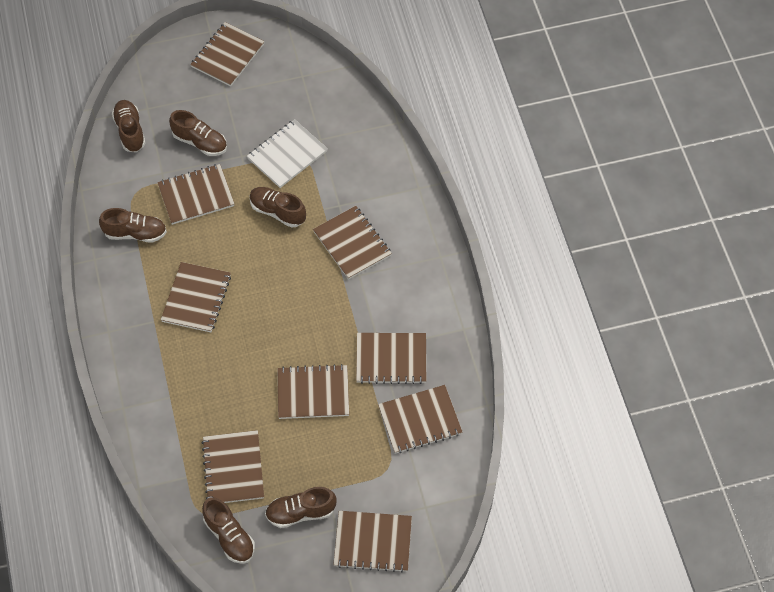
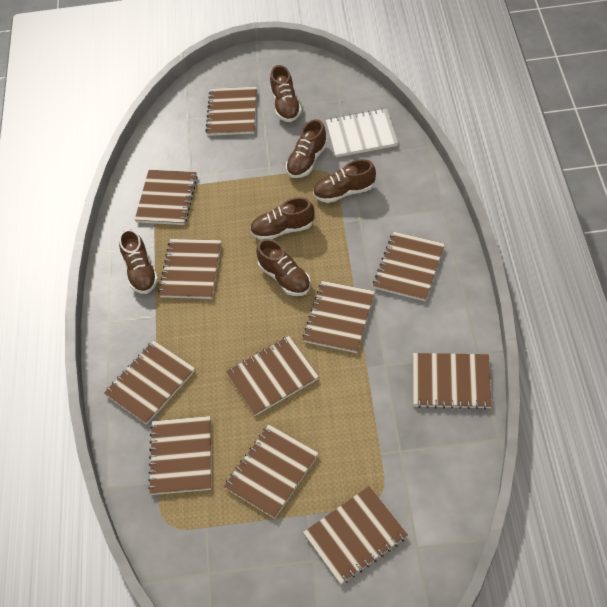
brown notebook: 9 -> 11

